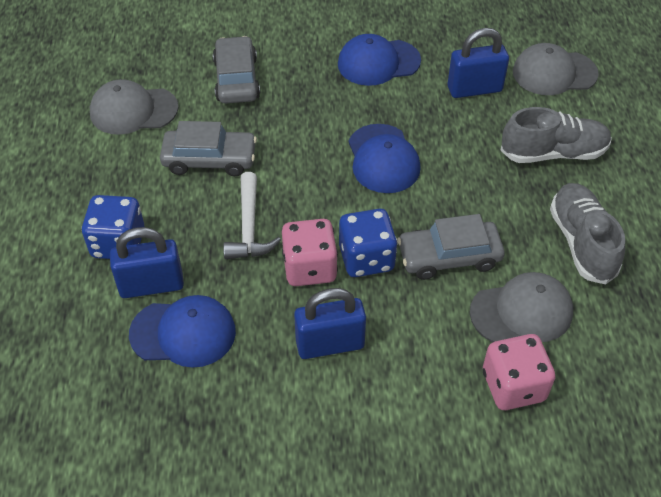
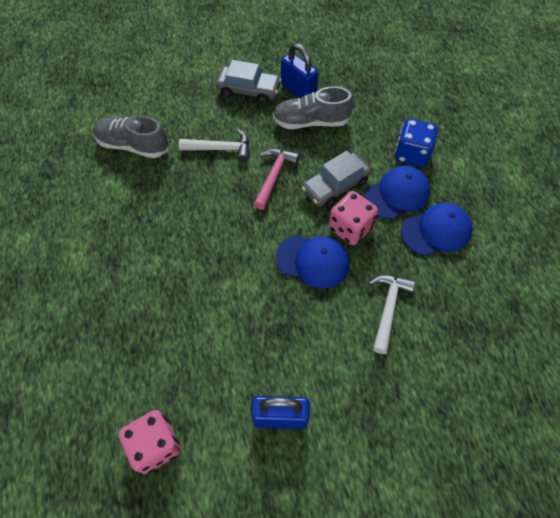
blue dice: 2 -> 1
blue padlock: 3 -> 2
grey cap: 3 -> 0
grey car: 3 -> 2
pink hammer: 0 -> 1
white hammer: 1 -> 2

